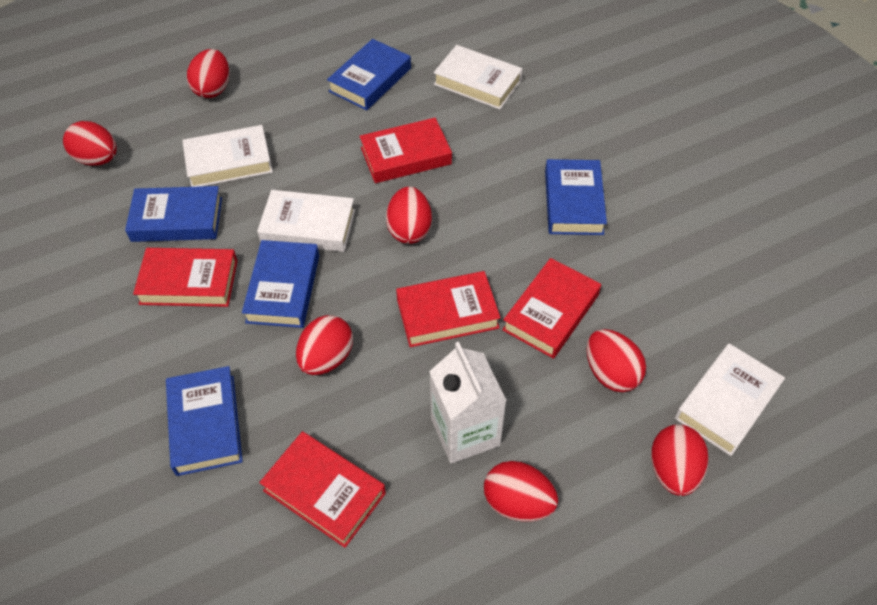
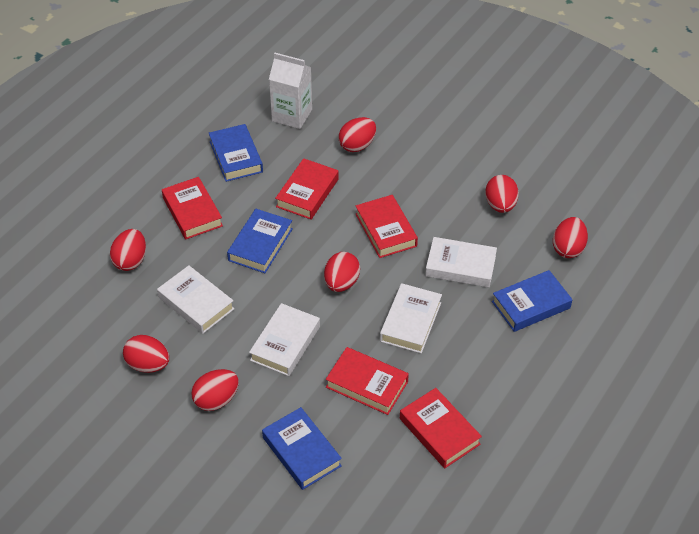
blue book: 5 -> 4

